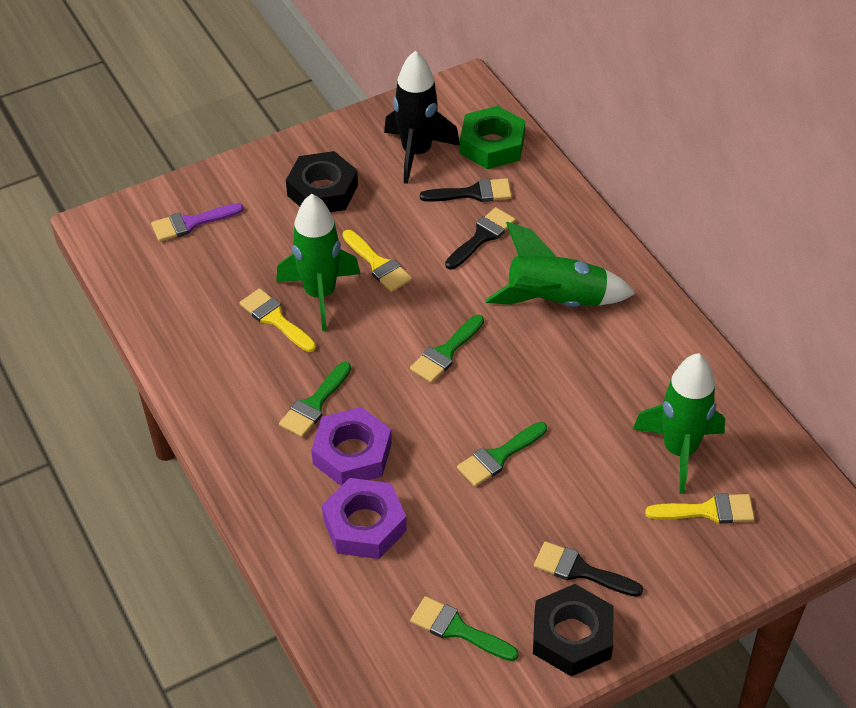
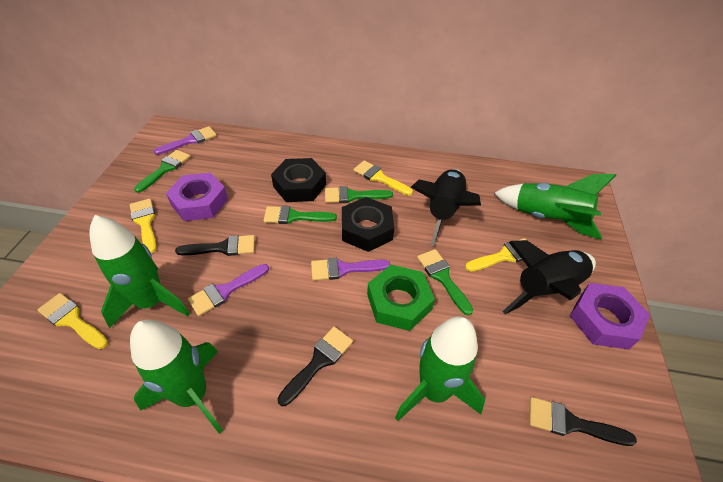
black rocket: 1 -> 2
green rocket: 3 -> 4
purple brush: 1 -> 3
yellow brush: 3 -> 4

